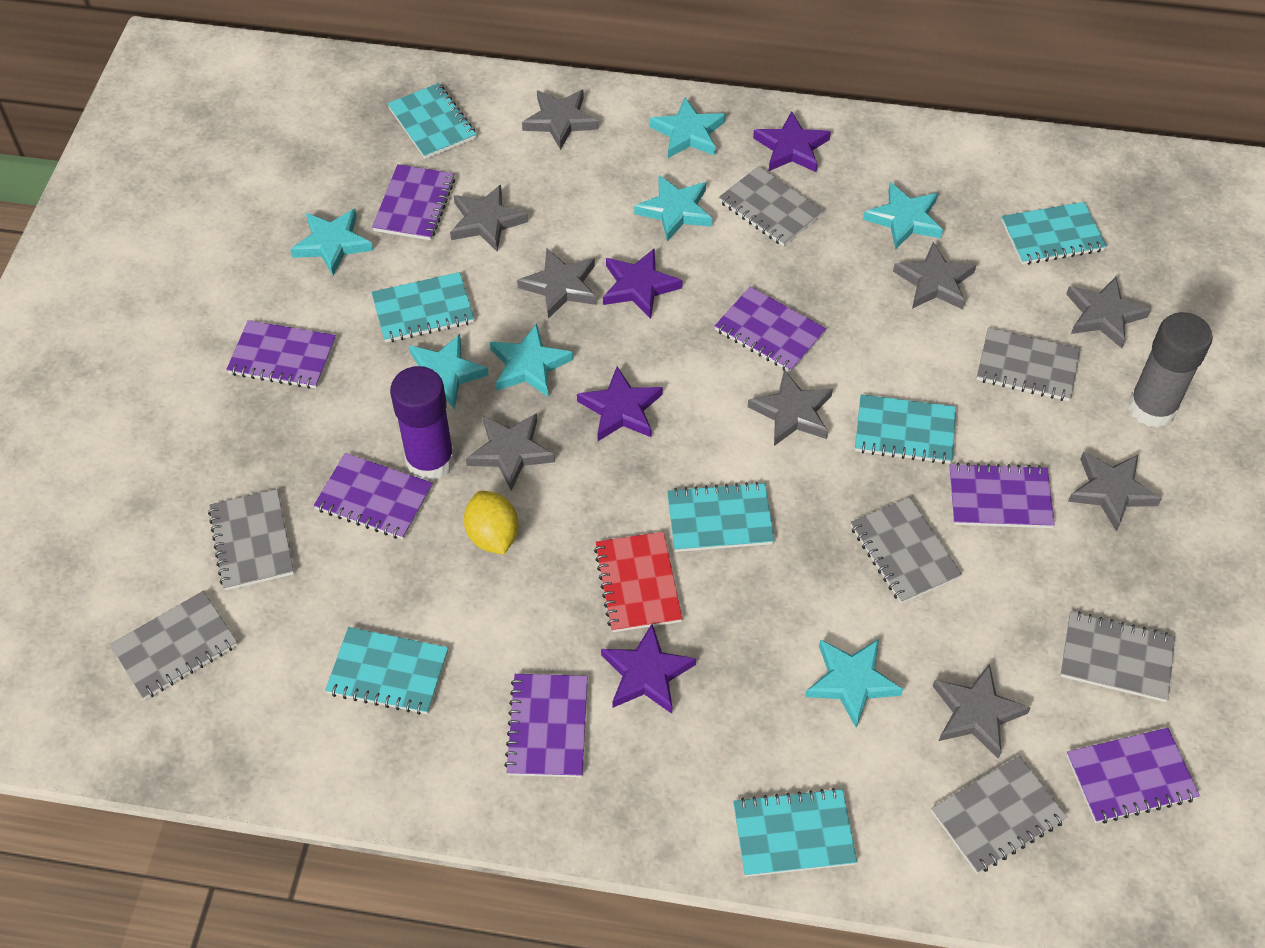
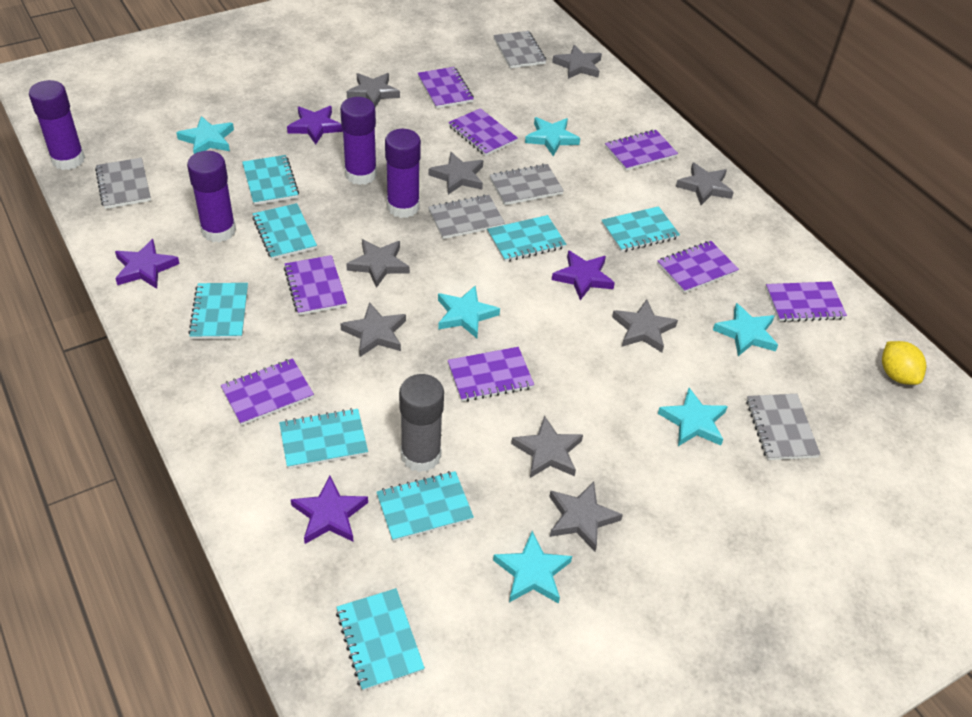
grey notebook: 7 -> 5
purple glue stick: 1 -> 4
purple notebook: 7 -> 8
red notebook: 1 -> 0
turquoise notebook: 7 -> 8
turquoise star: 7 -> 6

